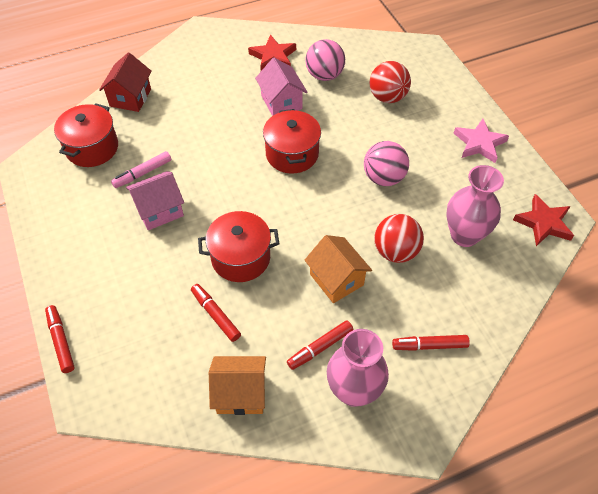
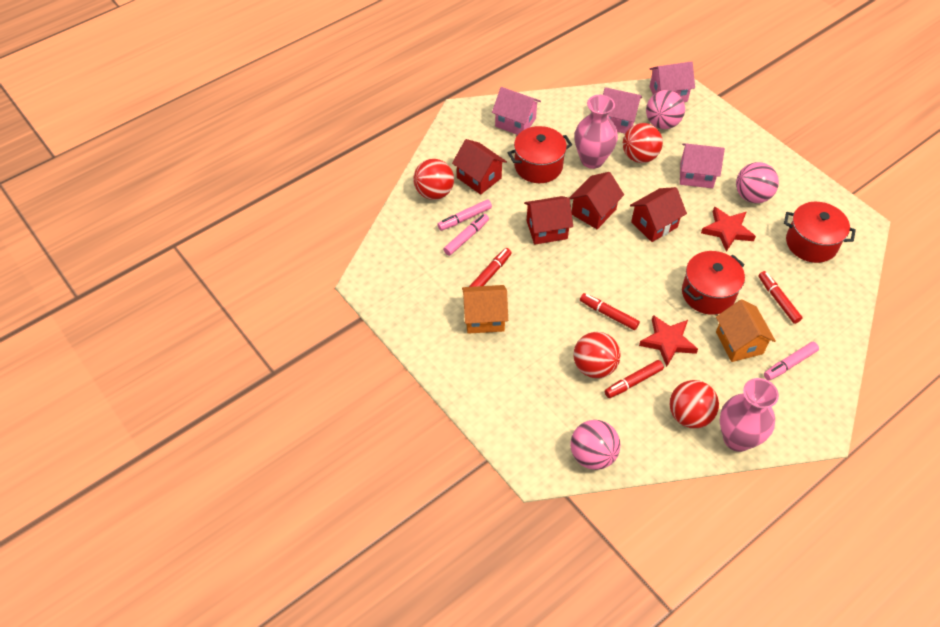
pink ball: 2 -> 3
pink house: 2 -> 4
pink marker: 1 -> 3
pink star: 1 -> 0
red ball: 2 -> 4
red house: 1 -> 4

